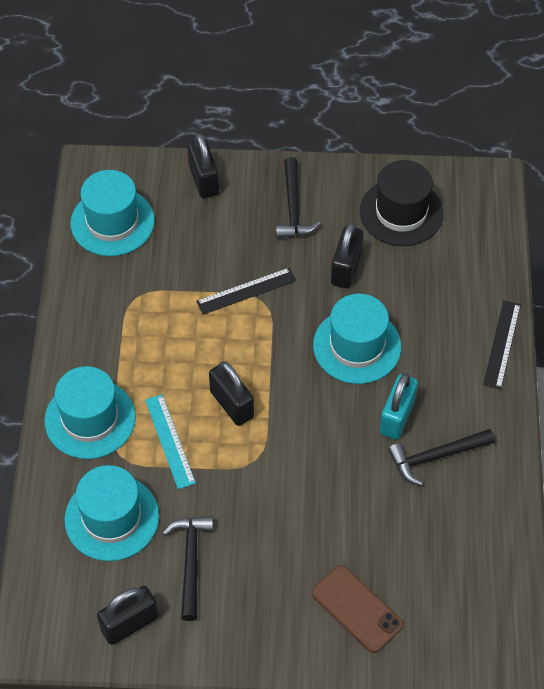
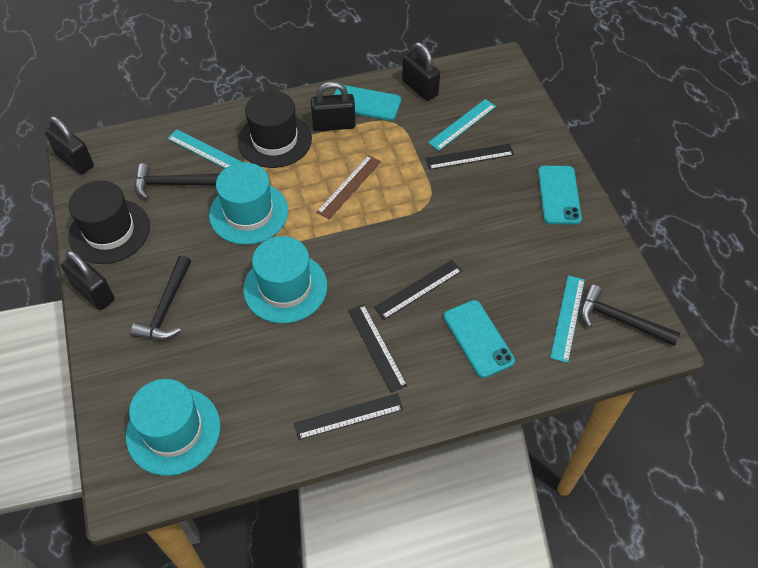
black hat: 1 -> 2
black ruler: 2 -> 4
brown phone: 1 -> 0
brown ruler: 0 -> 1
turquoise hat: 4 -> 3
turquoise padlock: 1 -> 0
turquoise phone: 0 -> 3
turquoise ruler: 1 -> 3

